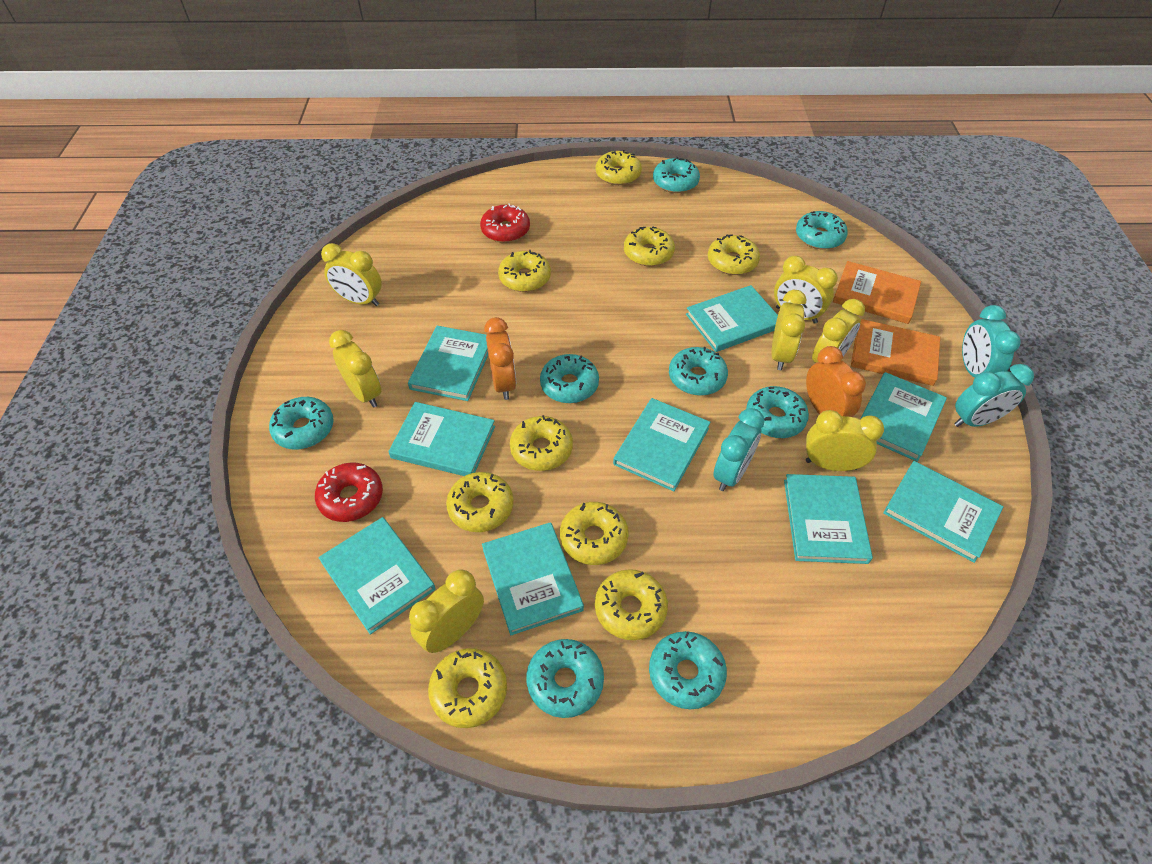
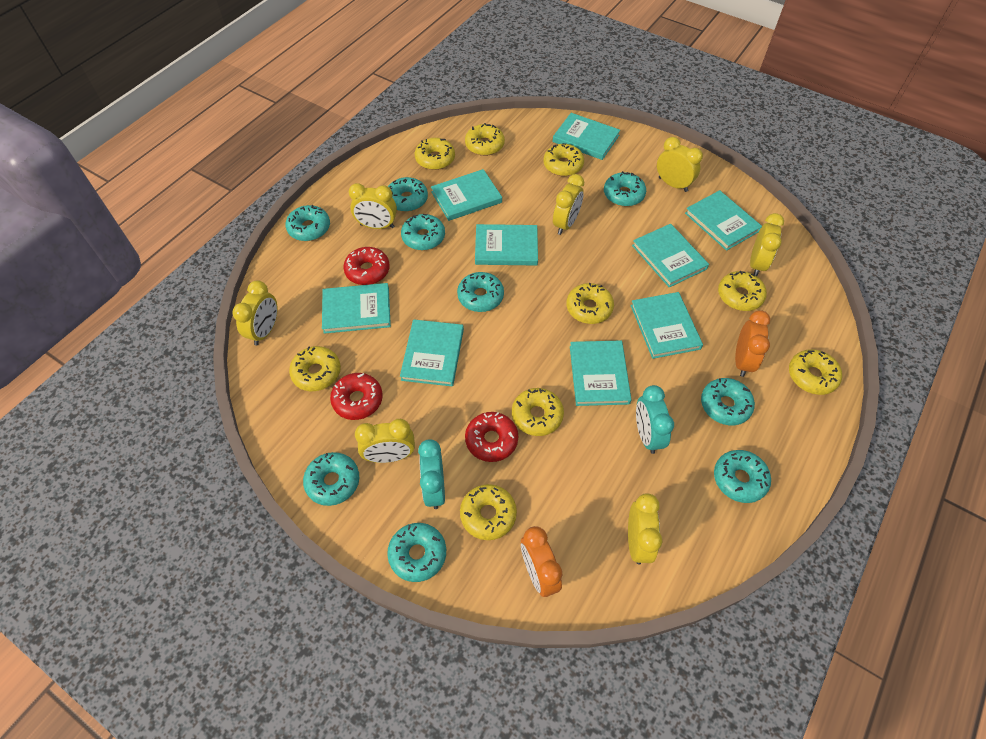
orange book: 2 -> 0
red donut: 2 -> 3
turquoise clock: 3 -> 2
turquoise donut: 8 -> 9

